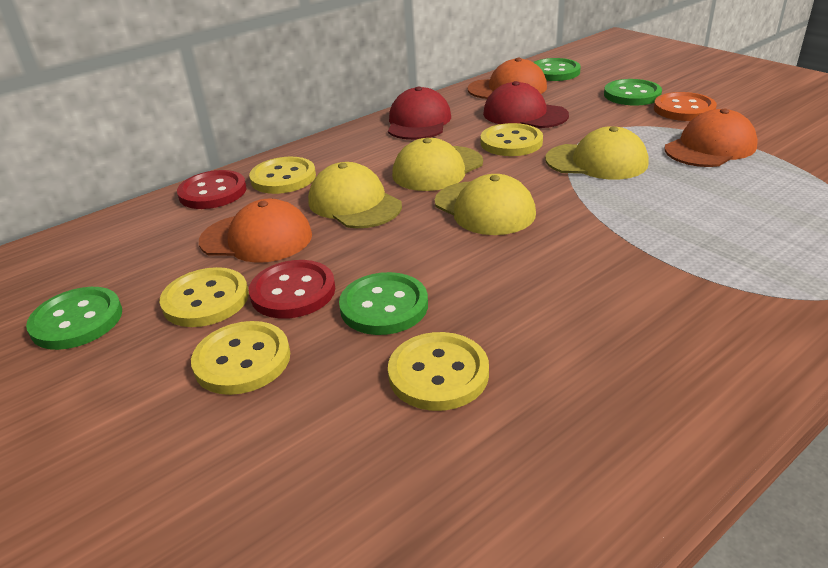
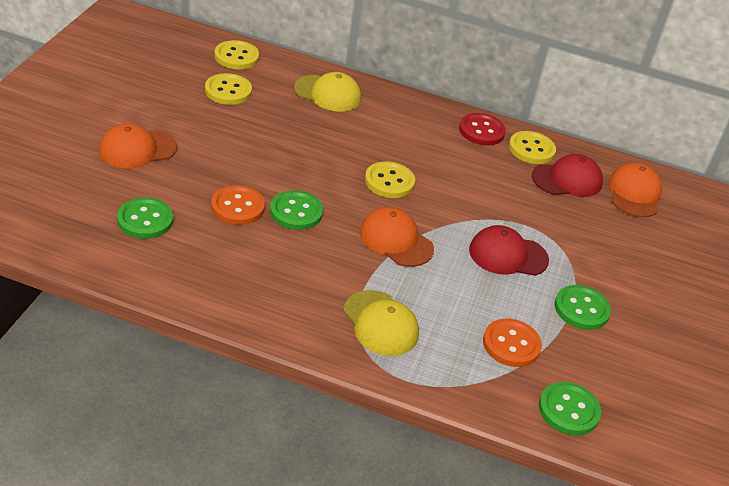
orange button: 1 -> 2
red button: 2 -> 1
yellow button: 5 -> 4
yellow cap: 4 -> 2

